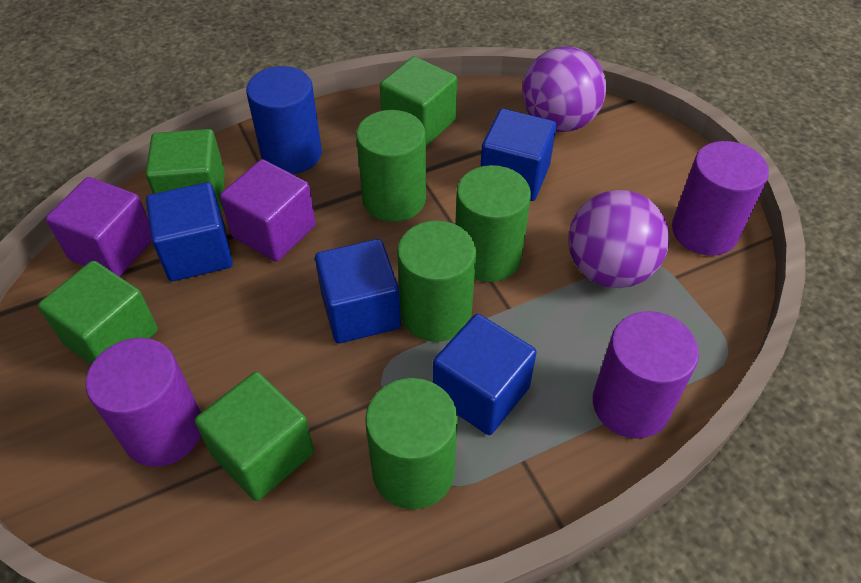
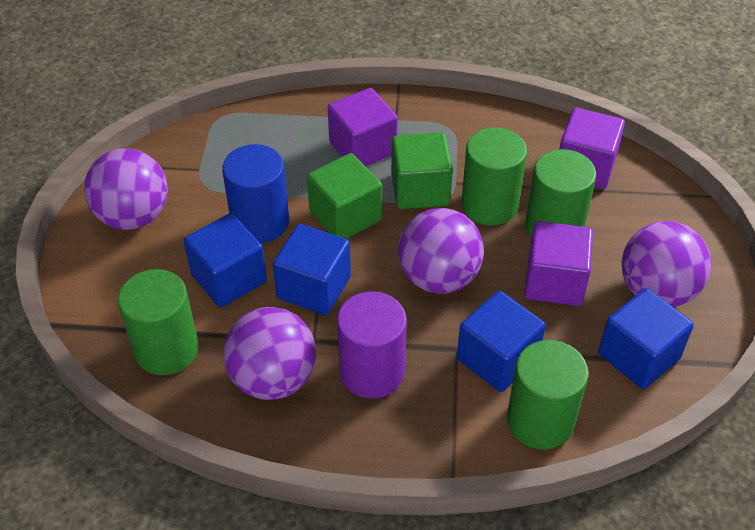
green cube: 4 -> 2
purple ball: 2 -> 4
purple cube: 2 -> 3
purple cylinder: 3 -> 1

